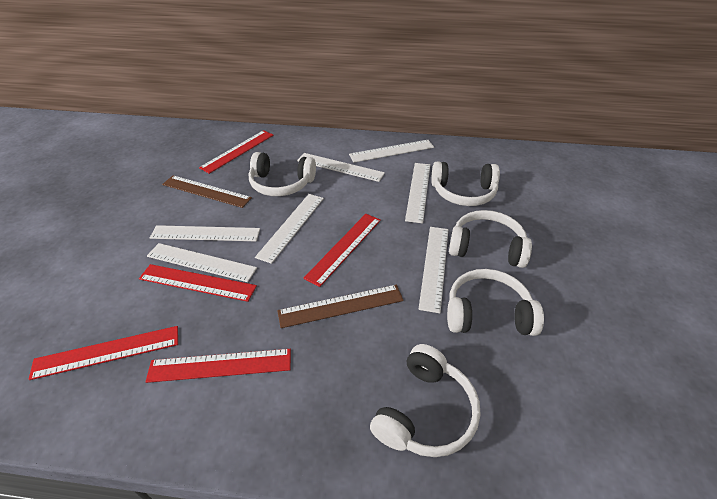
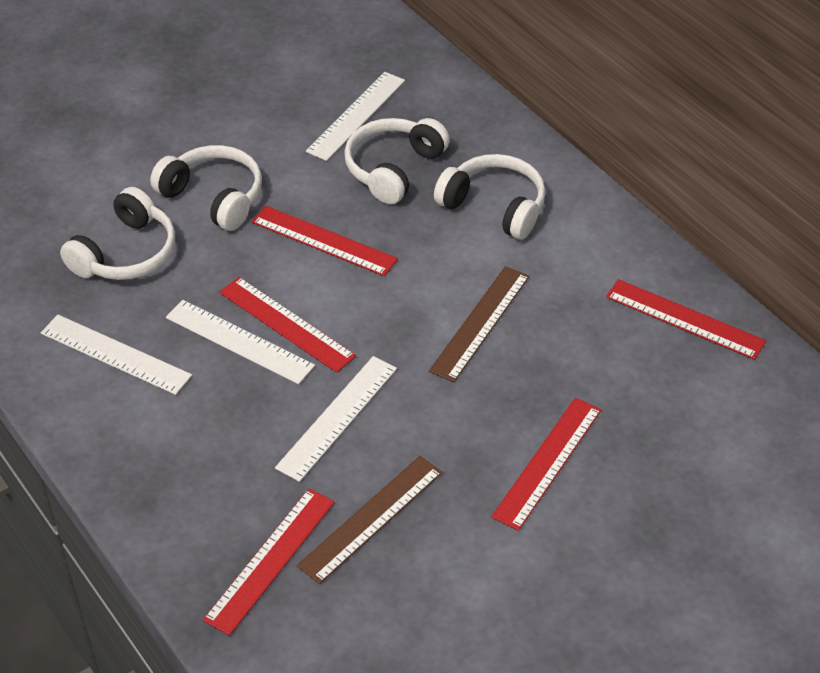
white headphones: 5 -> 4
white ruler: 7 -> 4

